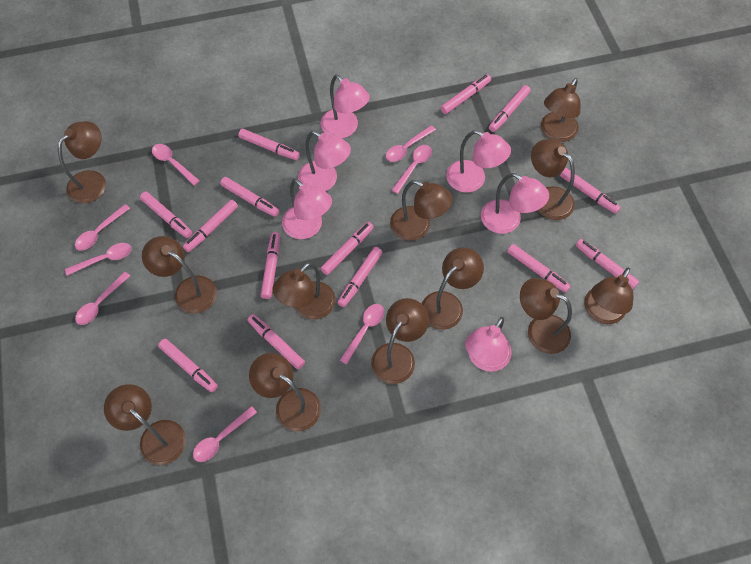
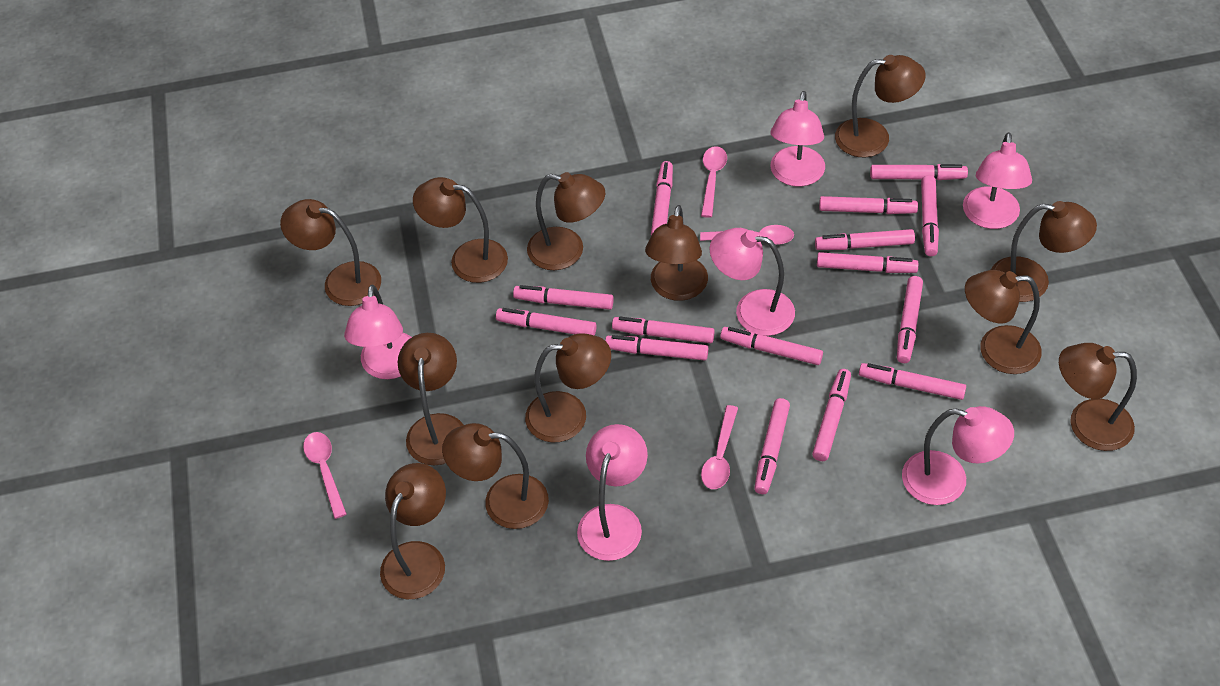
pink marker: 14 -> 15
pink spoon: 8 -> 4

